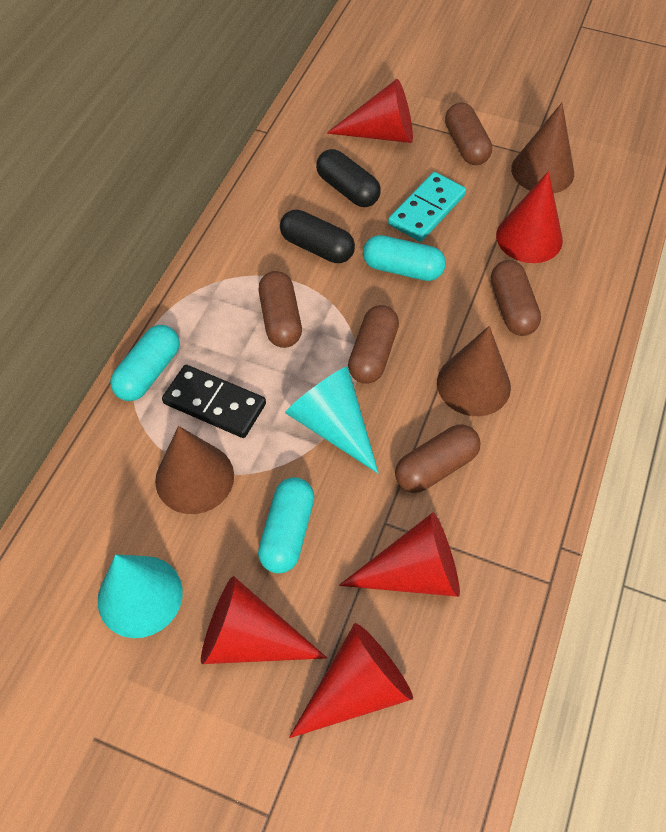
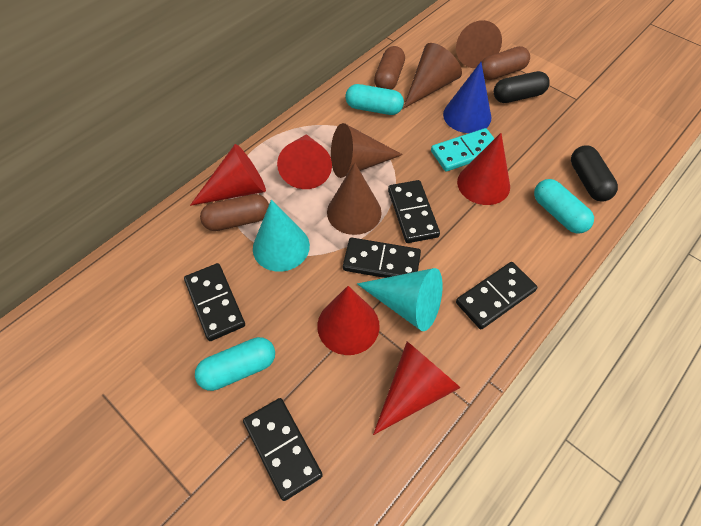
black domino: 1 -> 5
blue cone: 0 -> 1
brown capsule: 5 -> 3
brown cone: 3 -> 4

